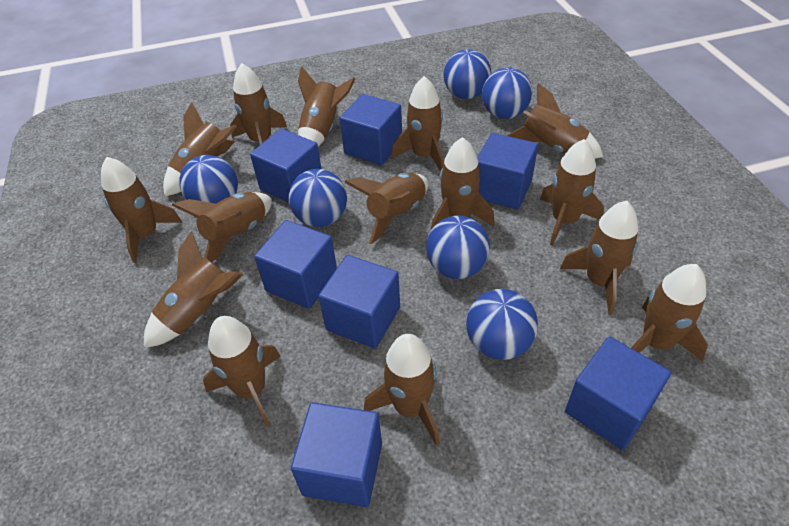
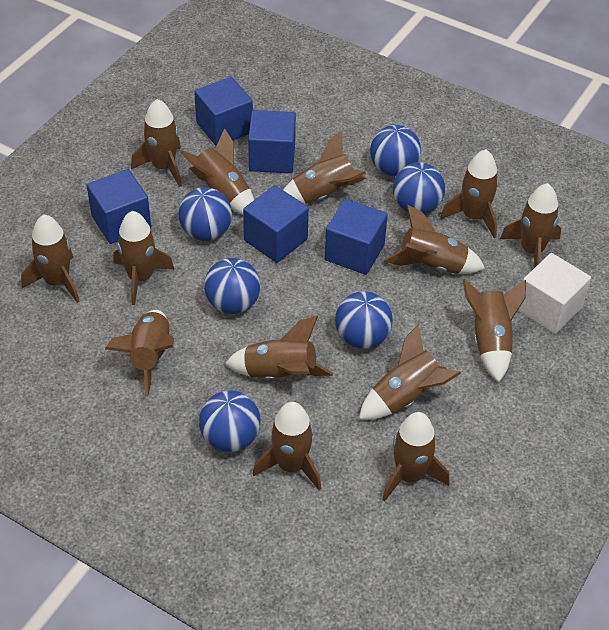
blue cube: 7 -> 5
brown rocket: 15 -> 14
white cube: 0 -> 1

